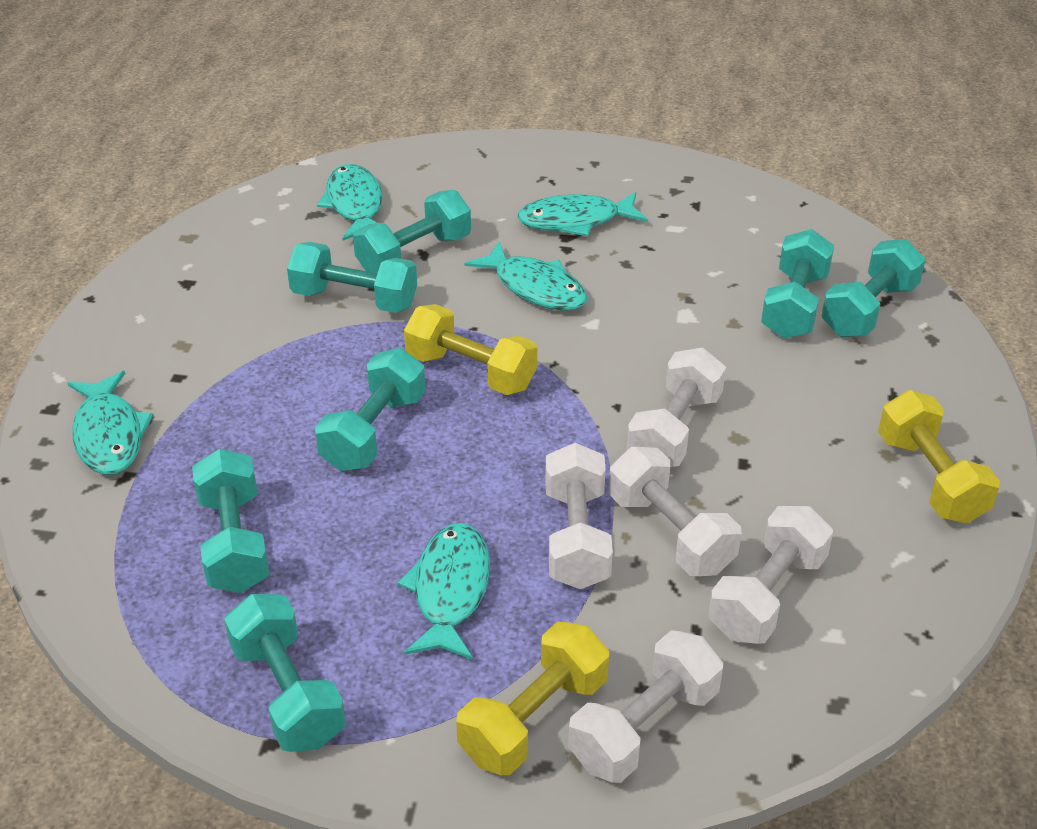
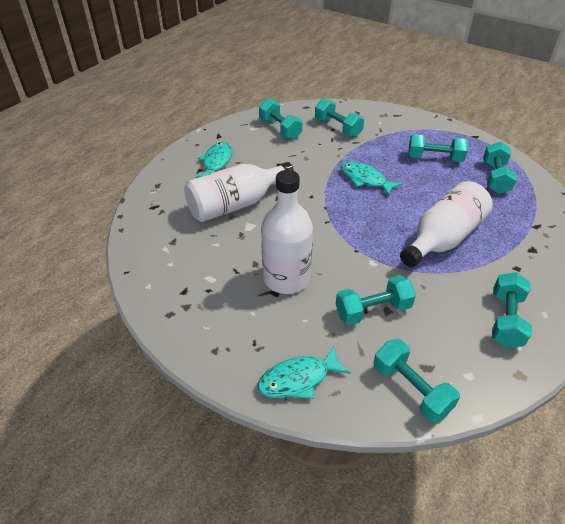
turquoise fish: 5 -> 3
white bottle: 0 -> 3
white dumbbell: 5 -> 0
yellow dumbbell: 3 -> 0

